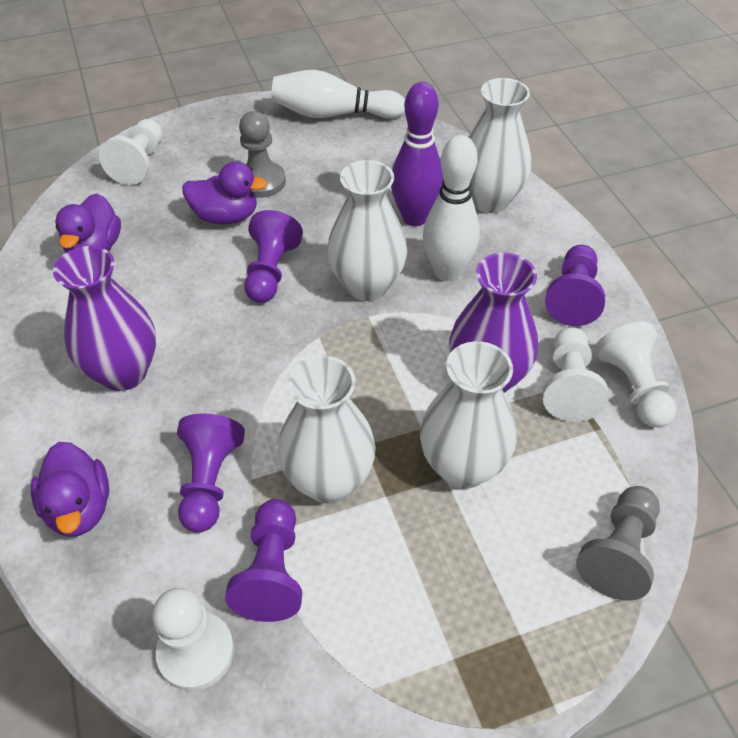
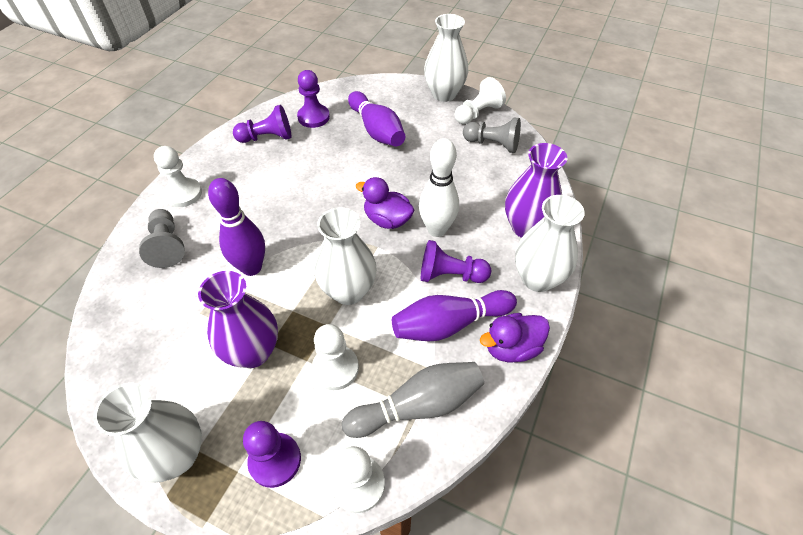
grey bowling pin: 0 -> 1
purple bowling pin: 1 -> 3
purple duck: 3 -> 2
white bowling pin: 2 -> 1

